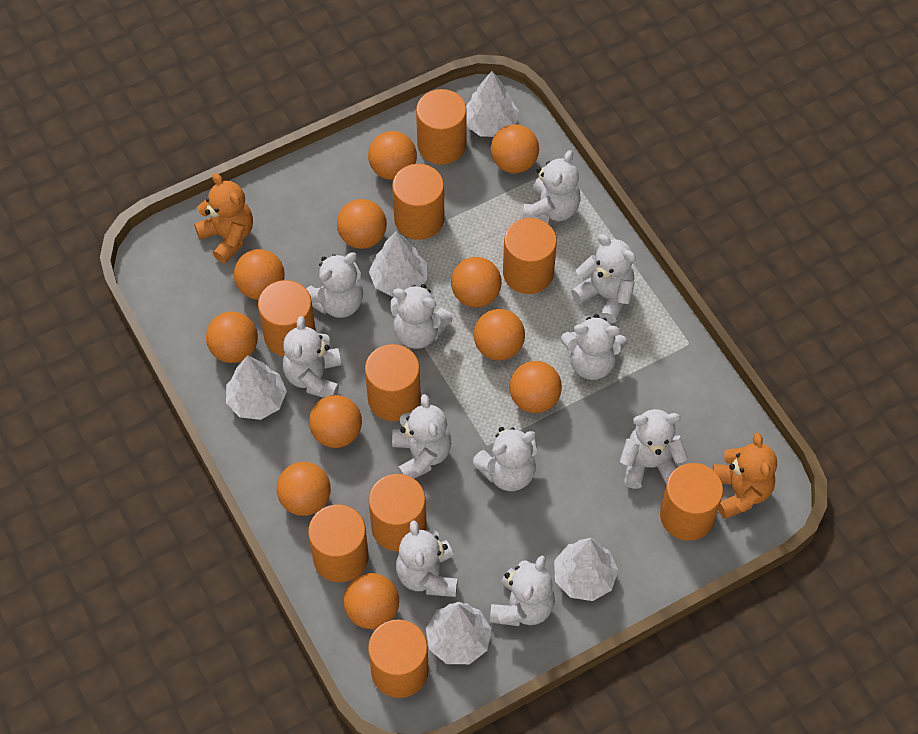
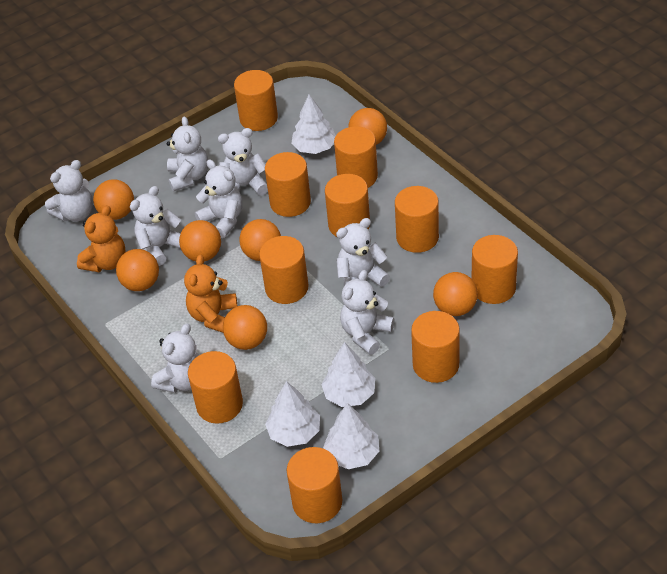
orange ball: 11 -> 7
orange cylinder: 9 -> 10
white teddy bear: 11 -> 8
white tree: 5 -> 4

